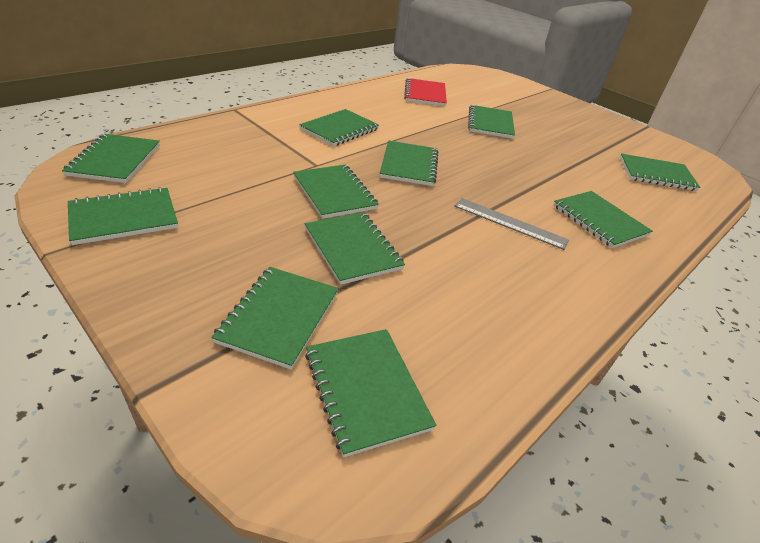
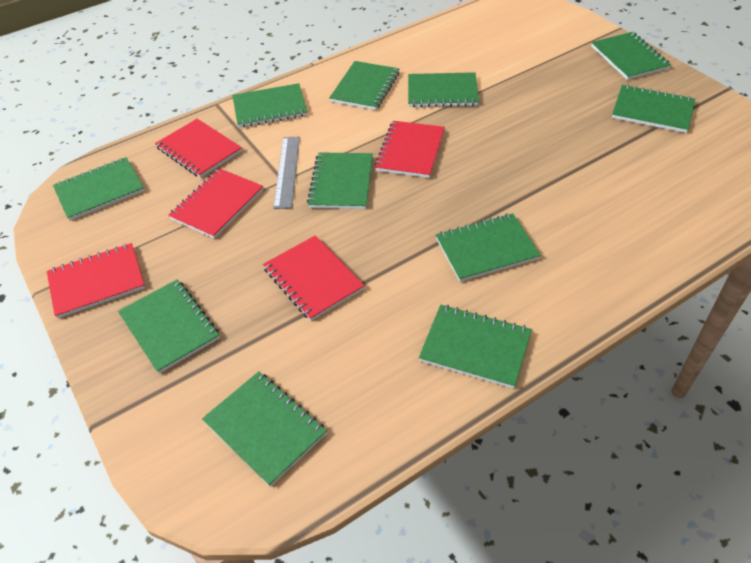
red notebook: 1 -> 5

